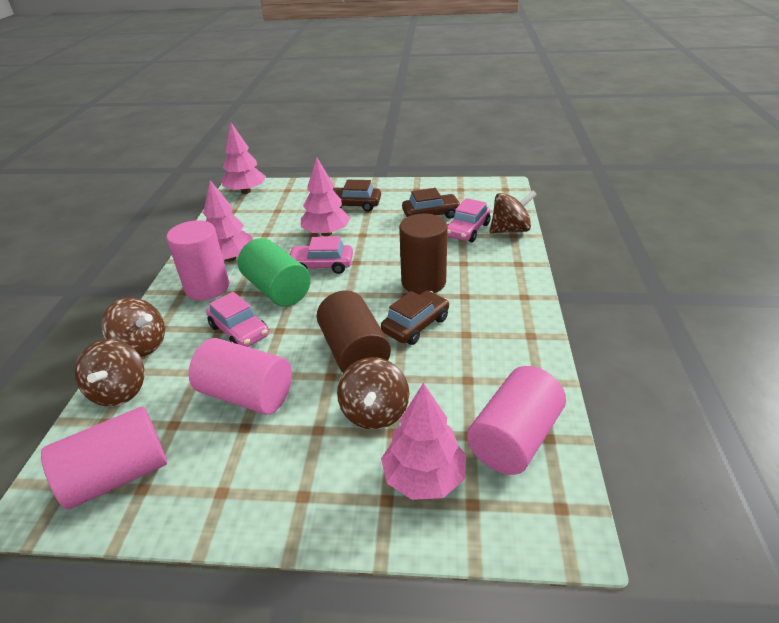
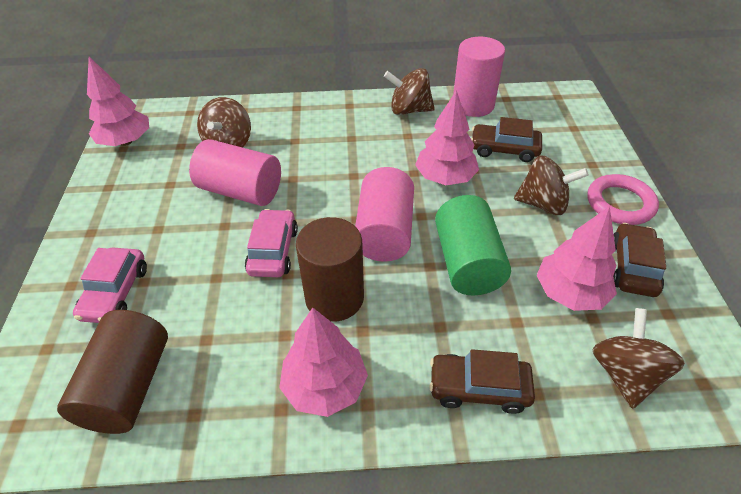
pink car: 3 -> 2
pink cylinder: 4 -> 3
pink ring: 0 -> 1

